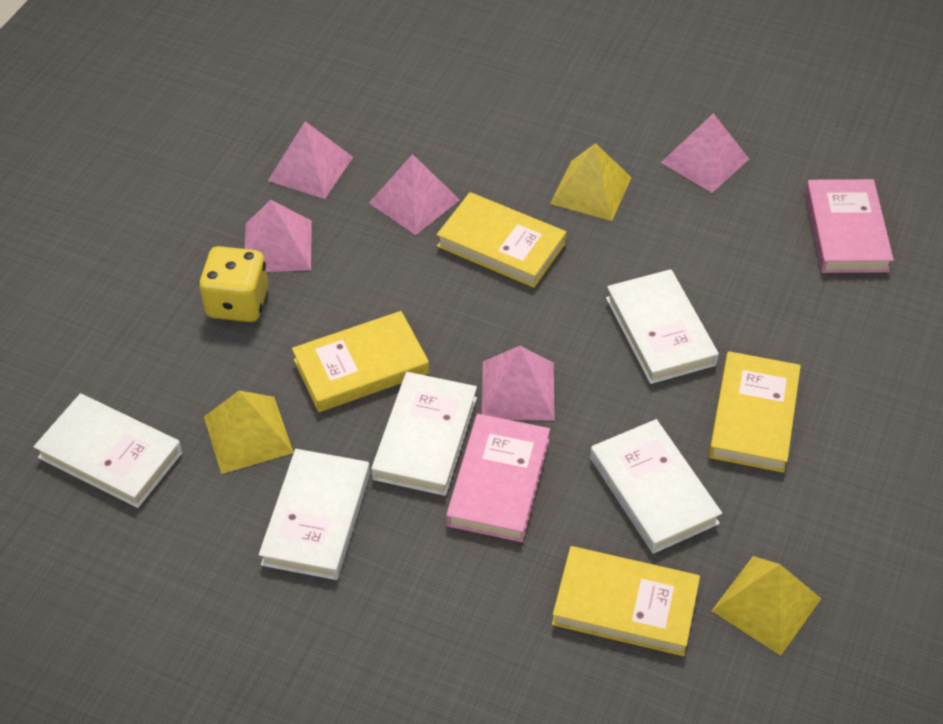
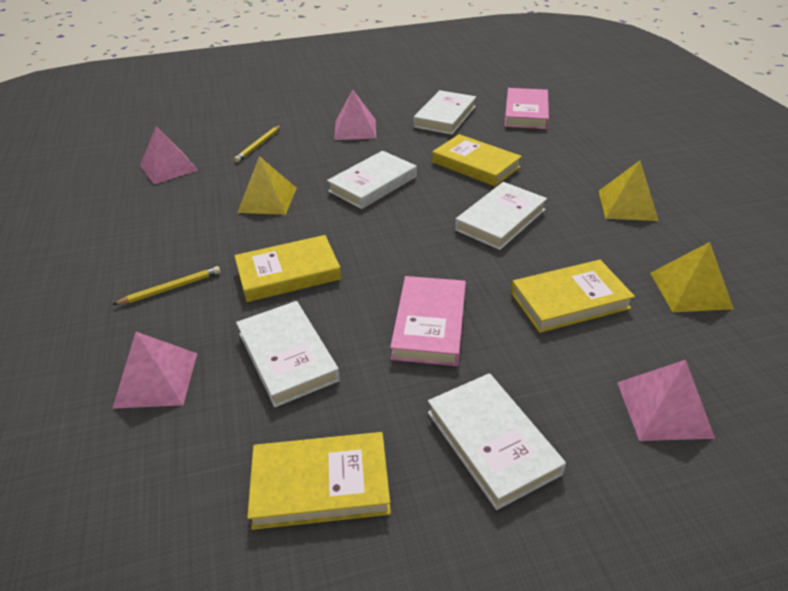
pink pyramid: 5 -> 4
yellow dice: 1 -> 0
yellow pencil: 0 -> 2

